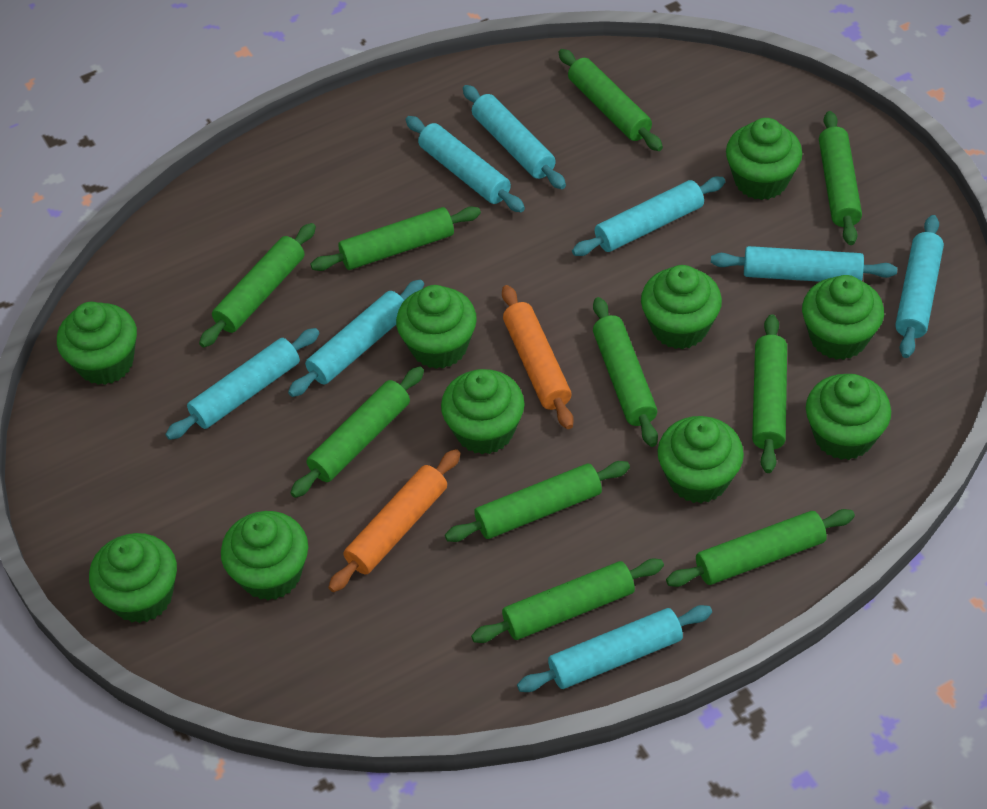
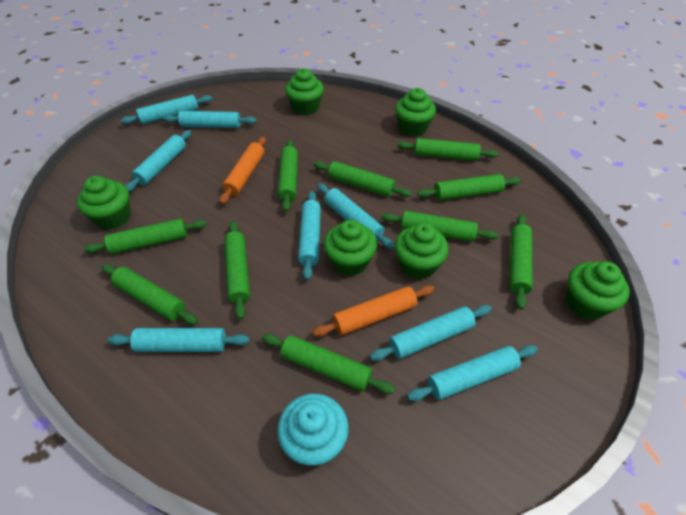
green cupcake: 10 -> 6
turquoise cupcake: 0 -> 1

